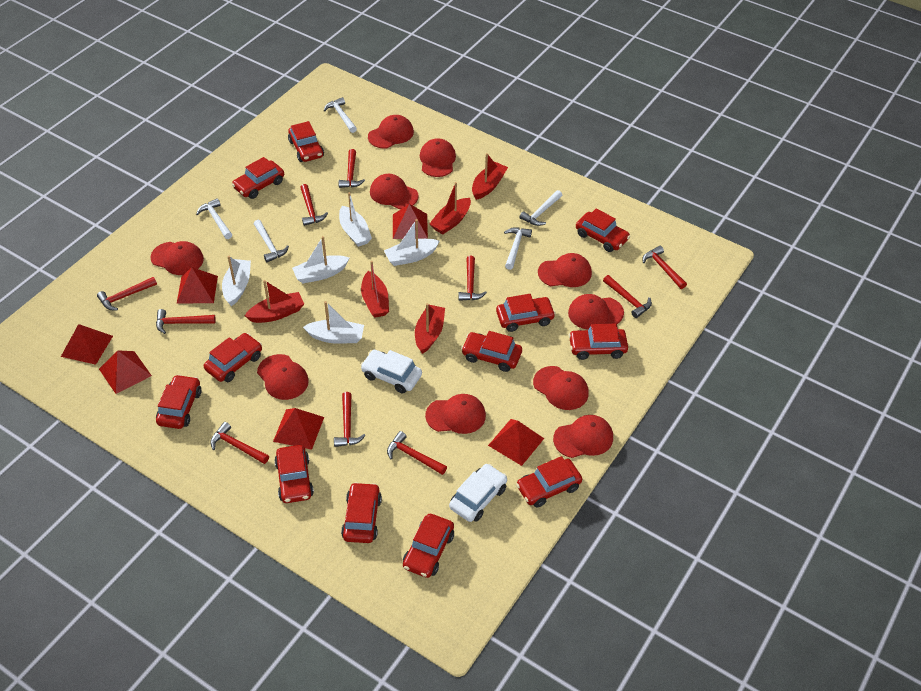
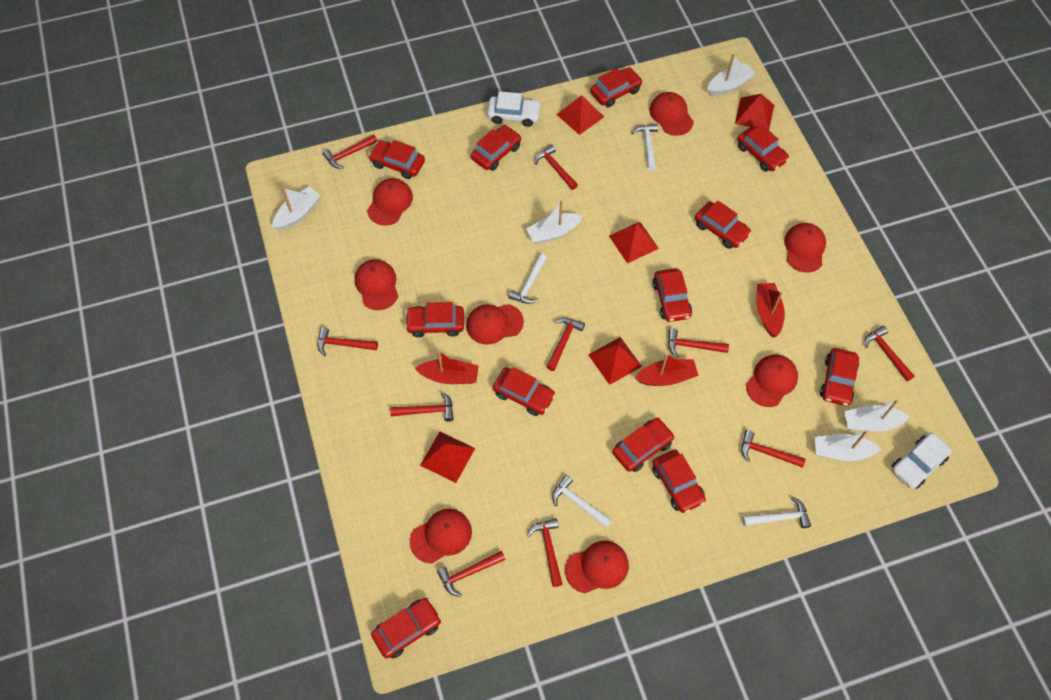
red boat: 5 -> 3
red cap: 10 -> 8
red pyramid: 6 -> 5
white hammer: 5 -> 4

